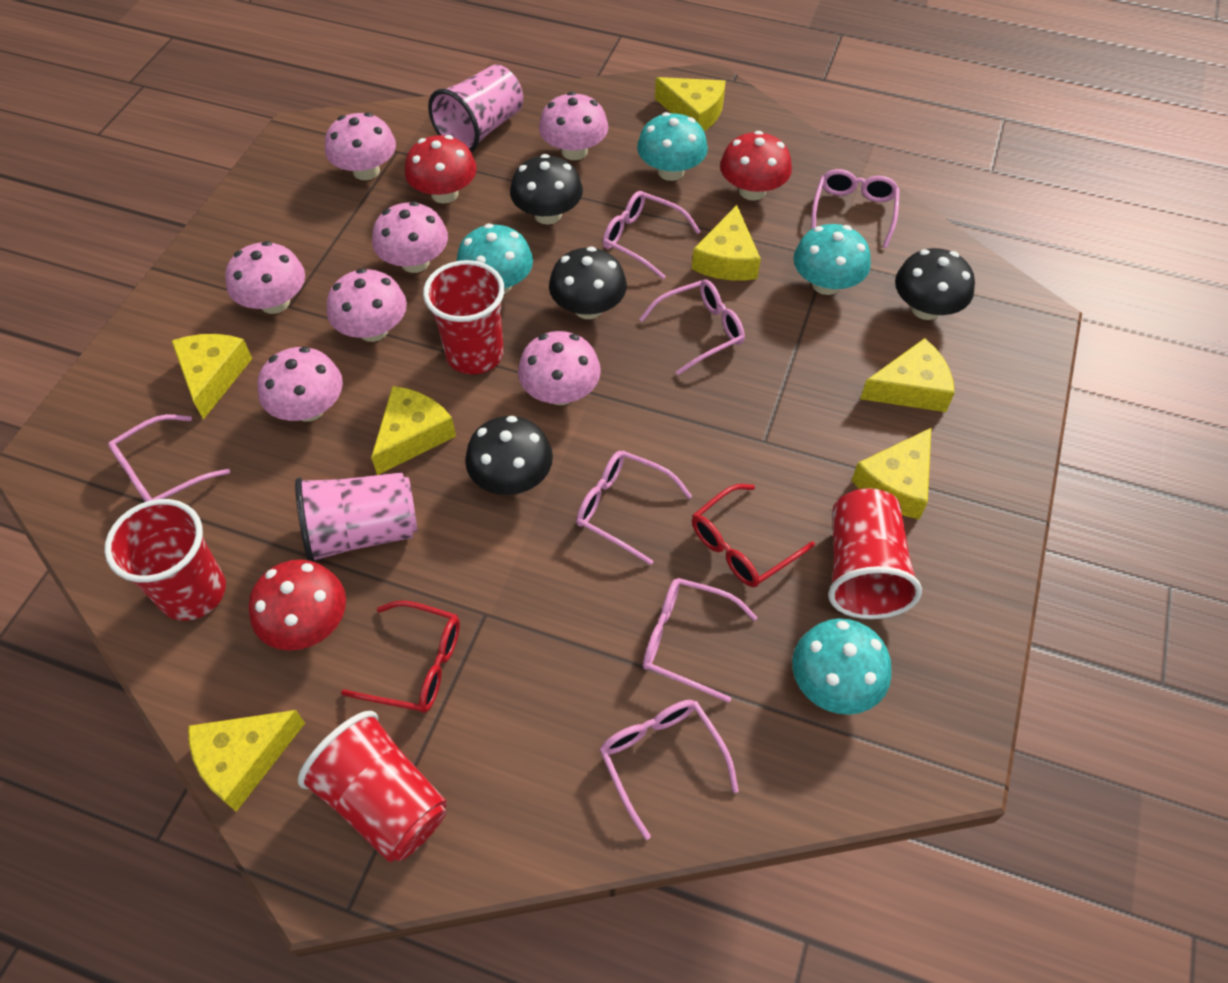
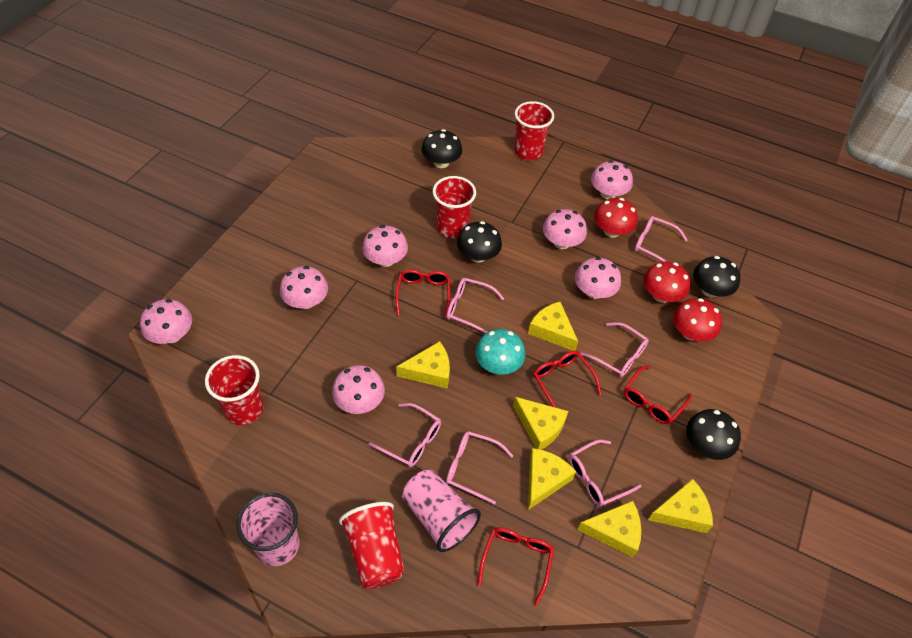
pink glasses: 7 -> 6
red glasses: 2 -> 4
turquoise mushroom: 4 -> 1
yellow cheese: 7 -> 6

